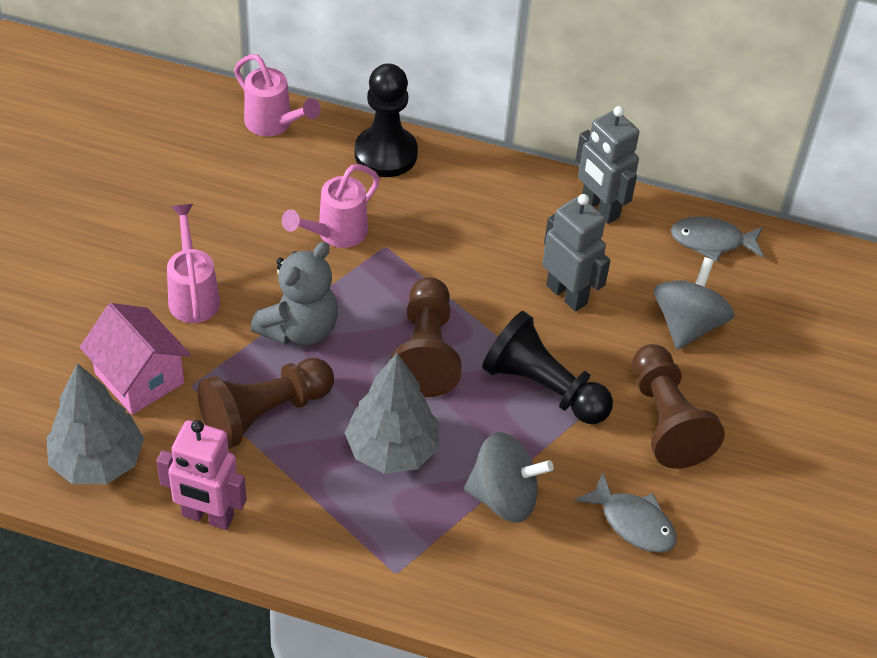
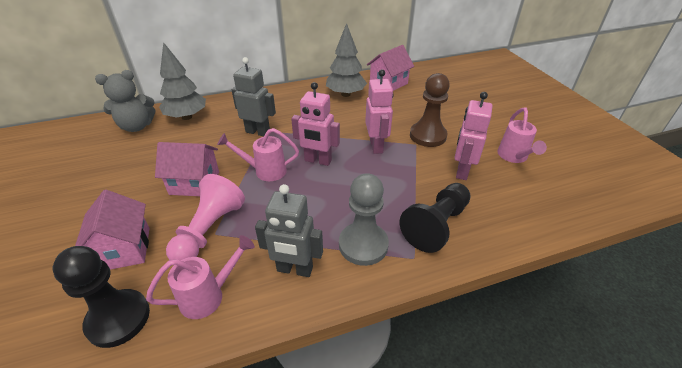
brown pawn: 3 -> 1
grey fish: 2 -> 0
grey pawn: 0 -> 1
grey spinning top: 2 -> 0
pink house: 1 -> 3
pink pawn: 0 -> 1
pink robot: 1 -> 3

